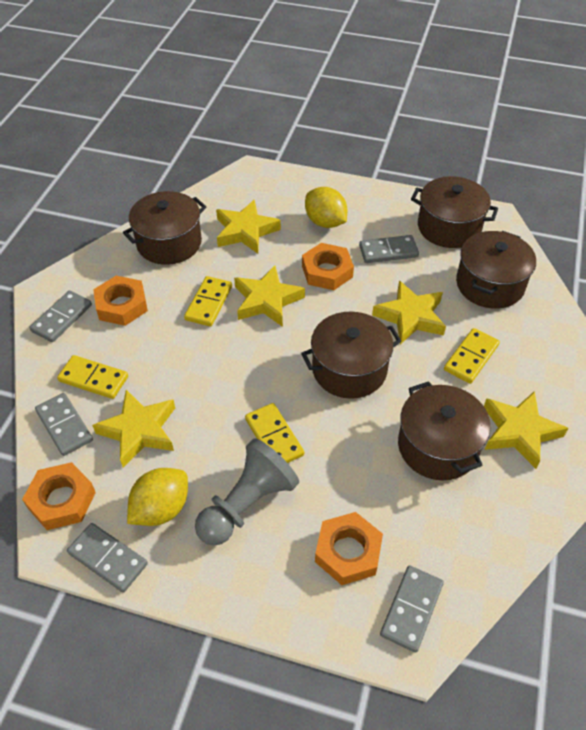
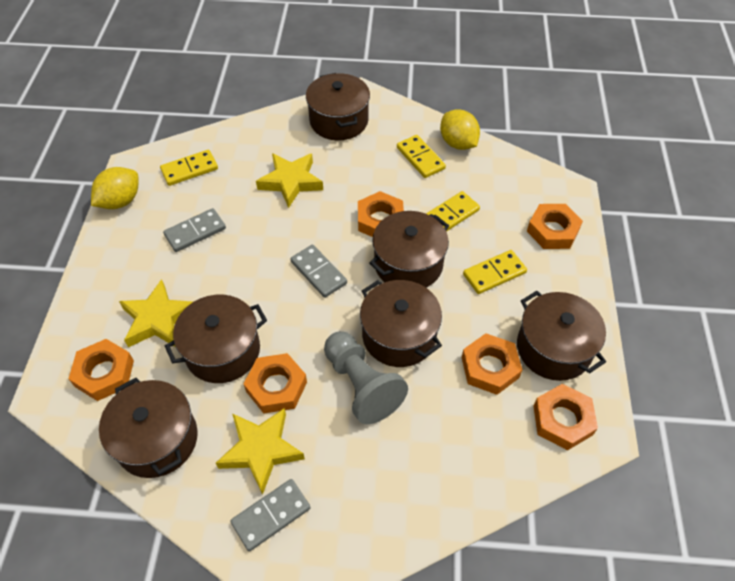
brown pot: 5 -> 6
grey domino: 5 -> 3
orange nut: 4 -> 6
yellow star: 5 -> 3

